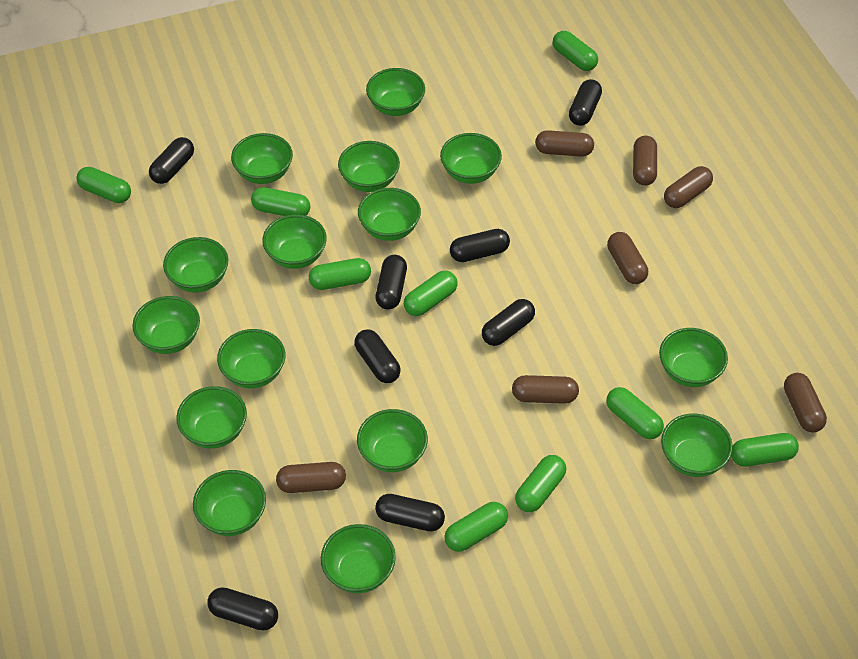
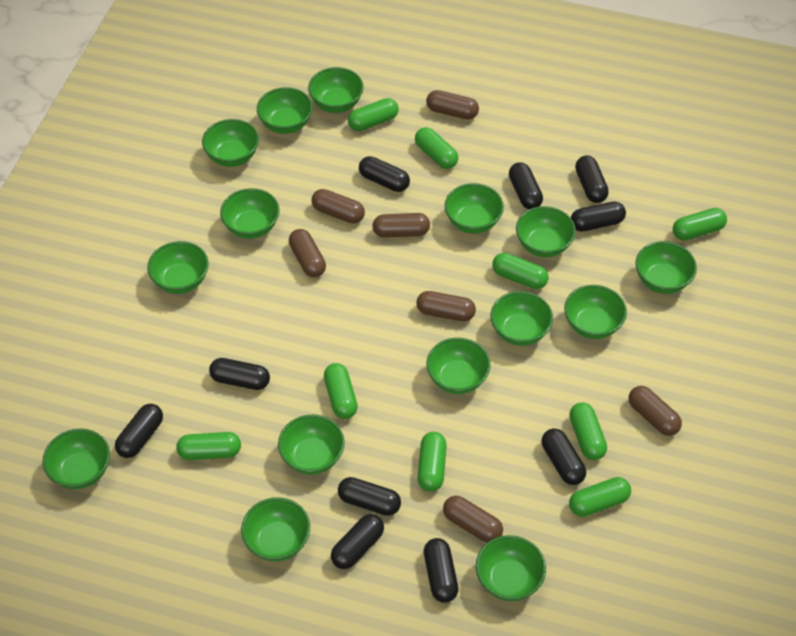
black capsule: 8 -> 10

